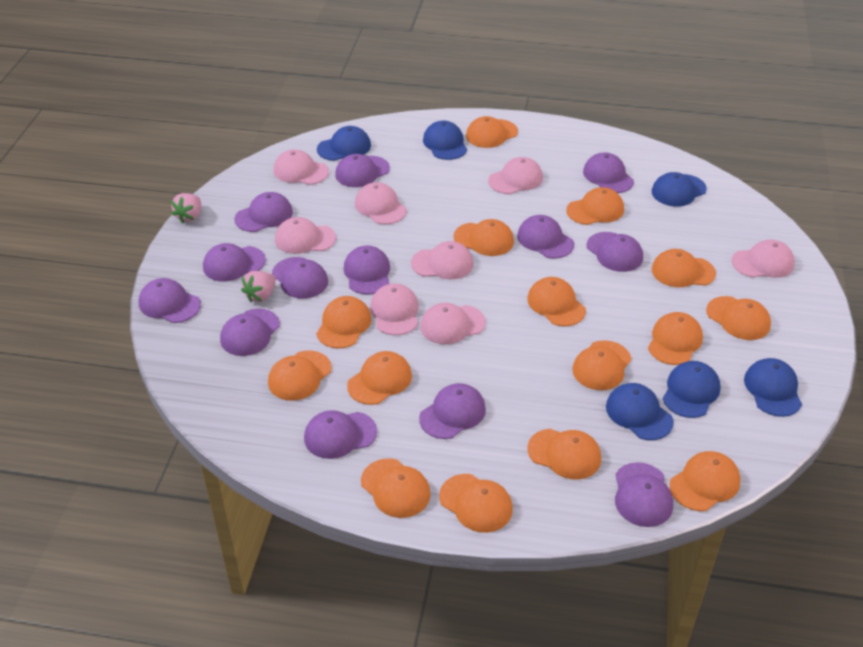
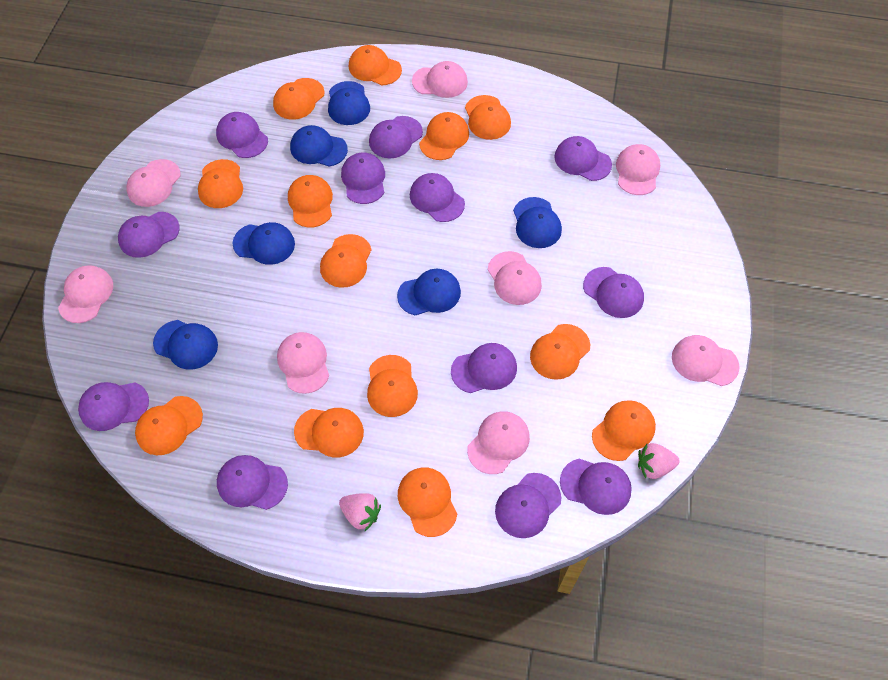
orange cap: 15 -> 13
purple cap: 13 -> 12

